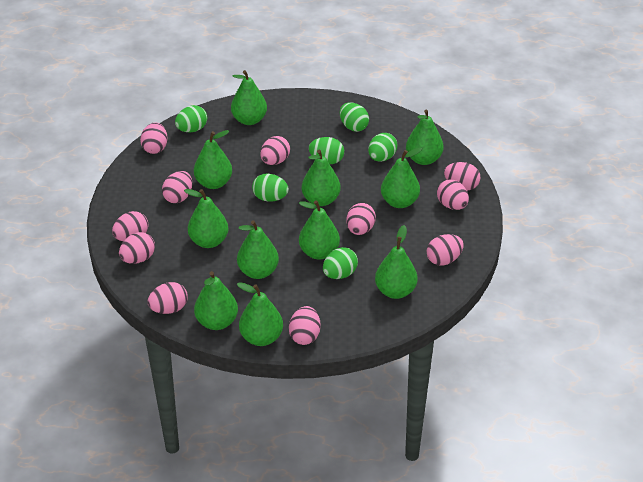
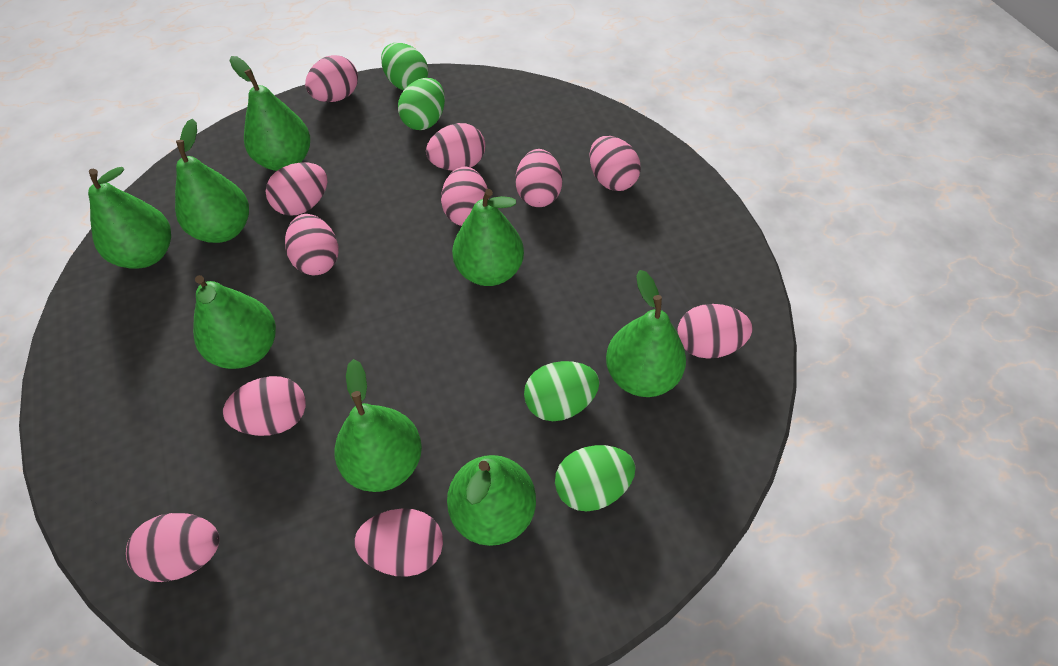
green egg: 6 -> 4
green pear: 11 -> 8

